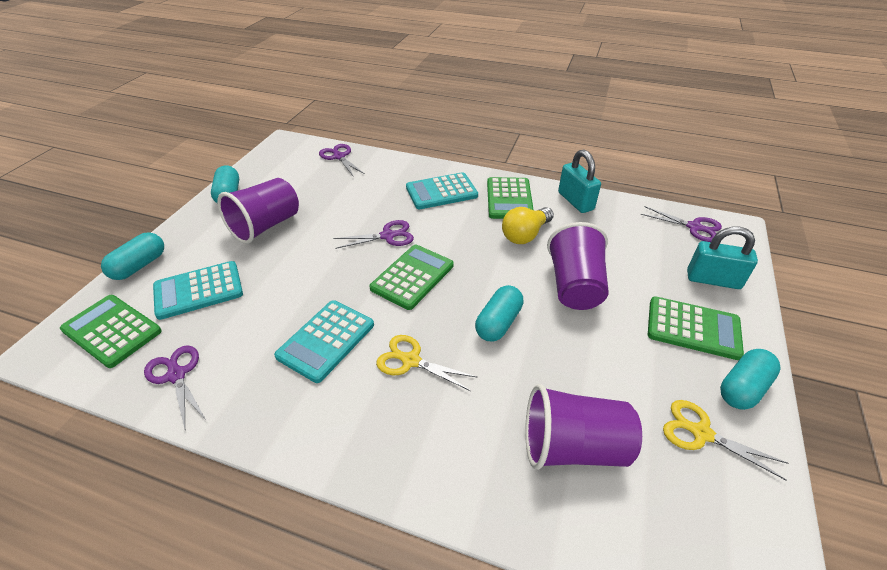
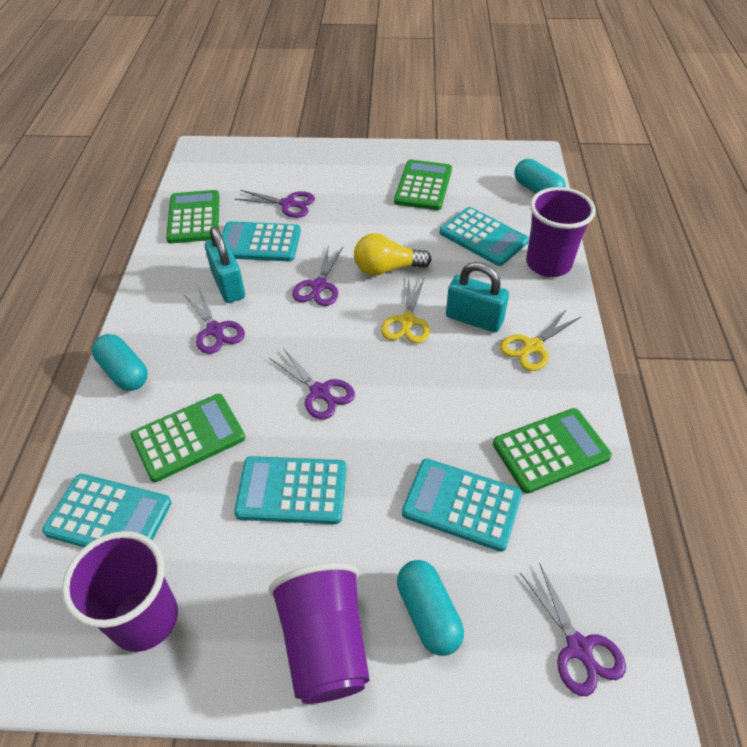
purple scissors: 4 -> 5
turquoise calculator: 3 -> 5
turquoise capsule: 4 -> 3

